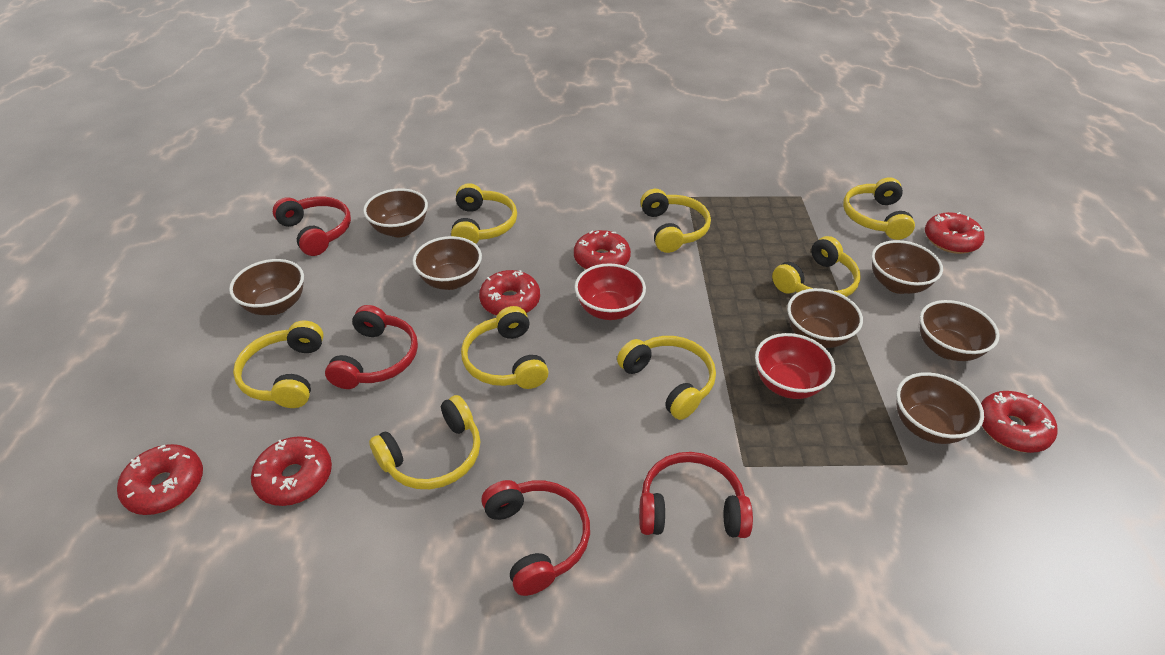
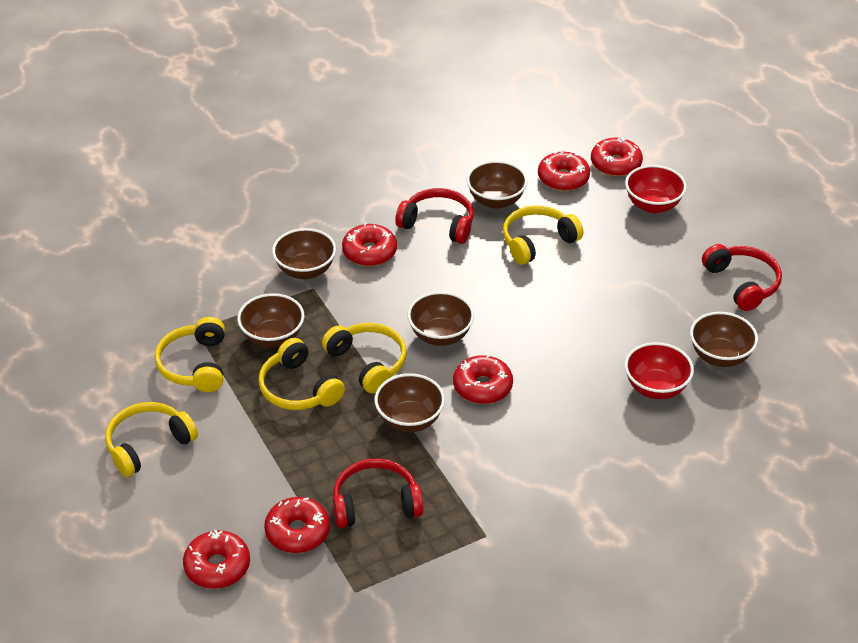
brown bowl: 7 -> 6
red headphones: 4 -> 3
yellow headphones: 8 -> 5

